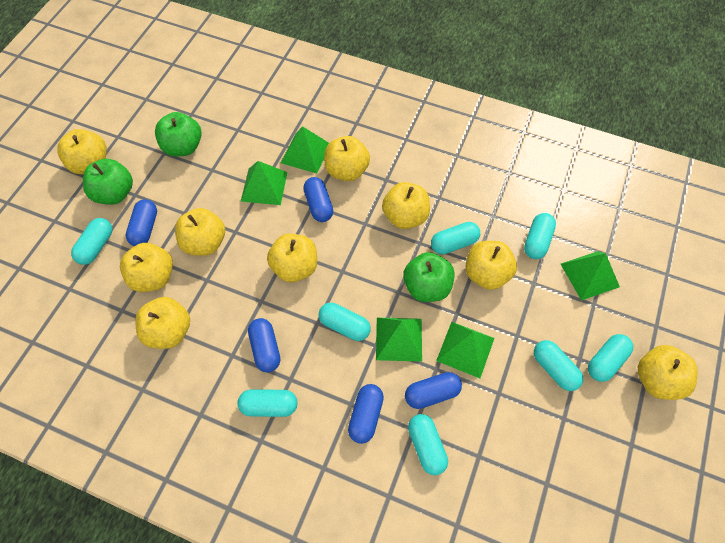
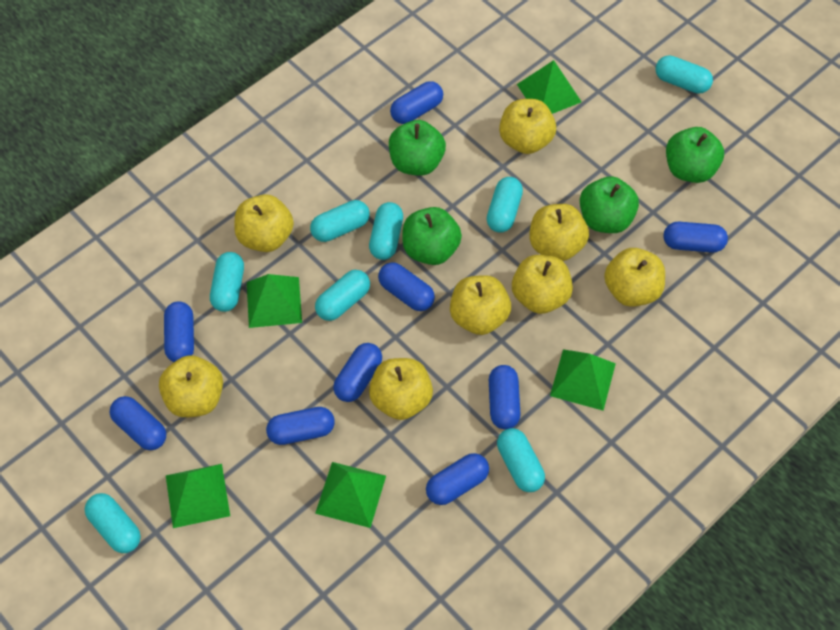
blue capsule: 5 -> 9
green apple: 3 -> 4
yellow apple: 9 -> 8

